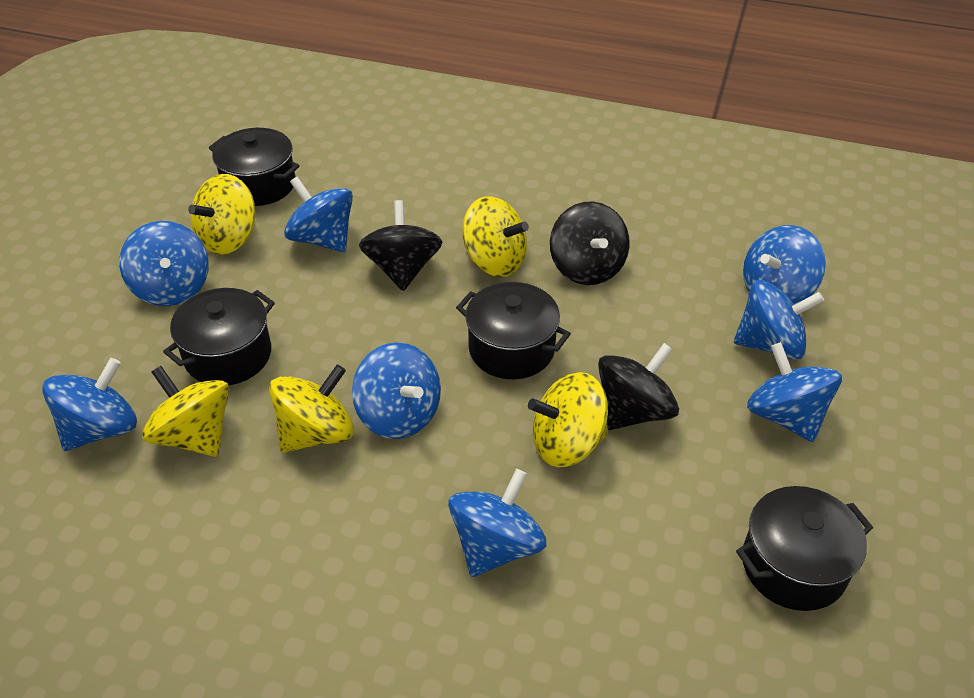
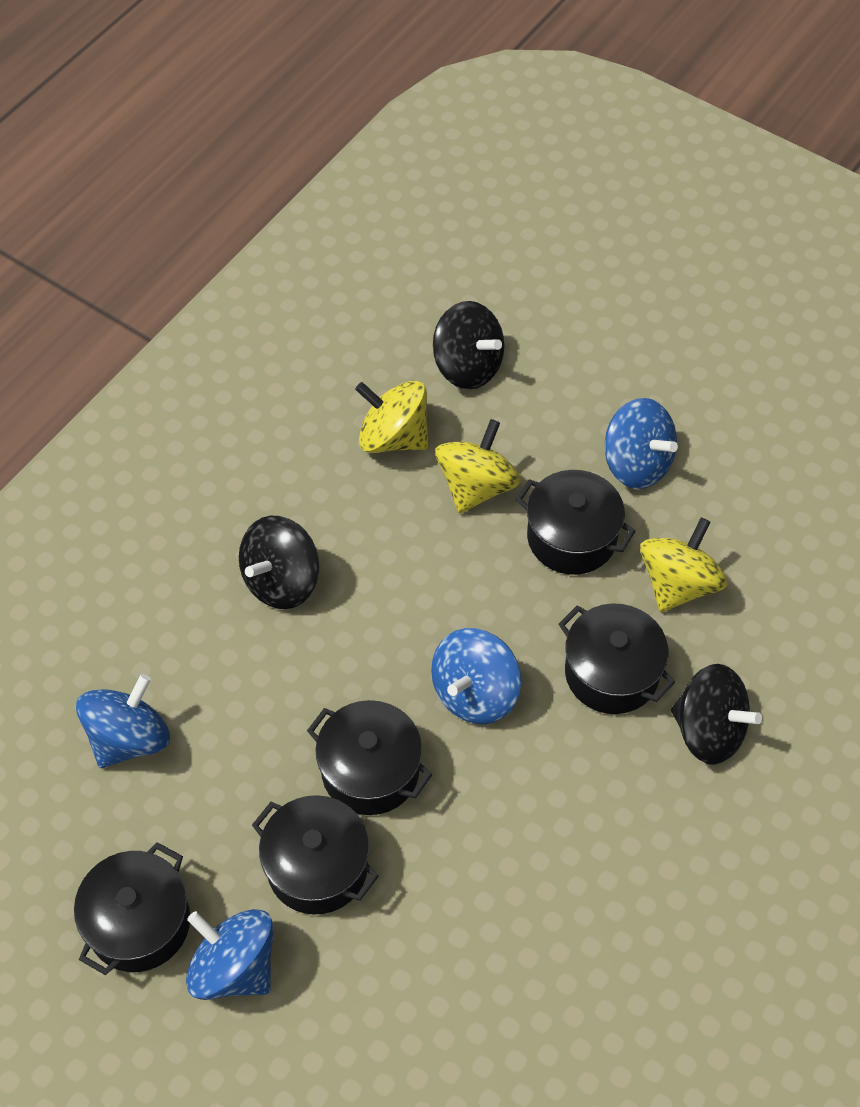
black pot: 4 -> 5
blue spinning top: 8 -> 4
yellow spinning top: 5 -> 3

